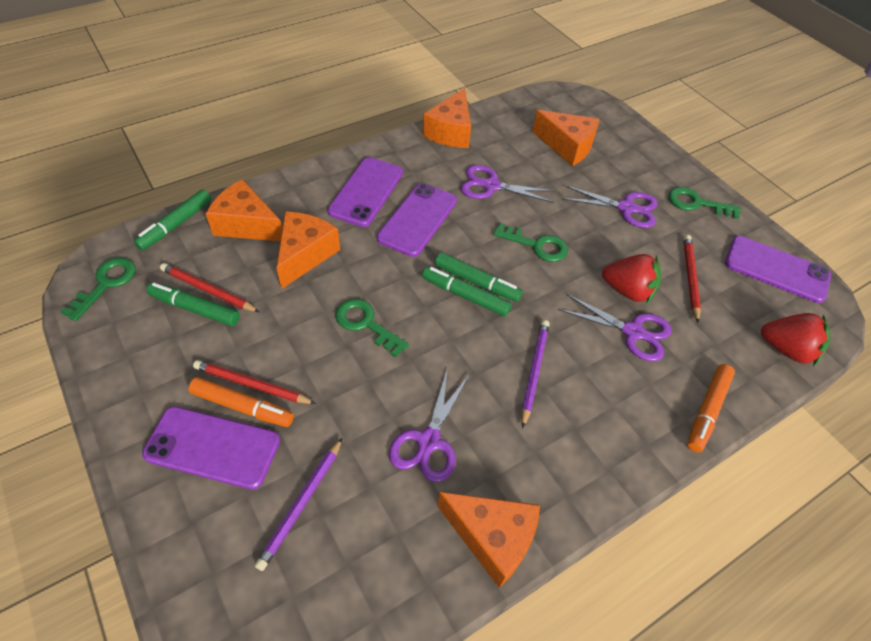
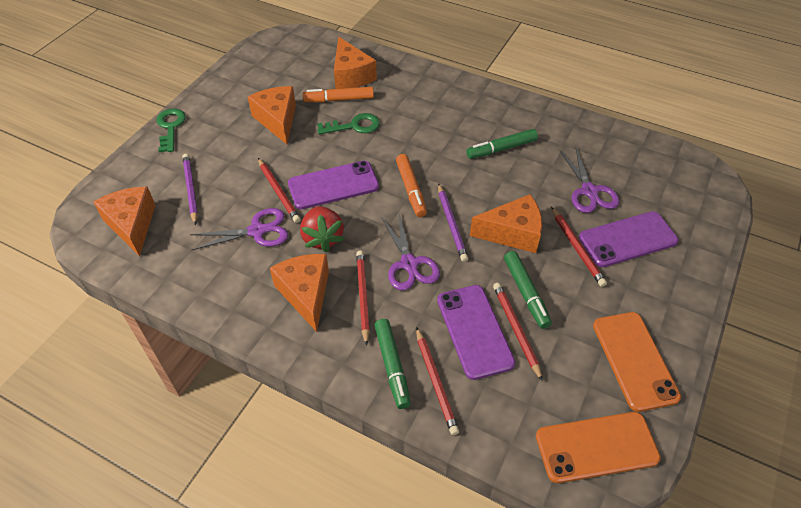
green key: 4 -> 2
green marker: 4 -> 3
orange phone: 0 -> 2
purple phone: 4 -> 3
purple scissors: 4 -> 3
red pencil: 3 -> 5
red strawberry: 2 -> 1

